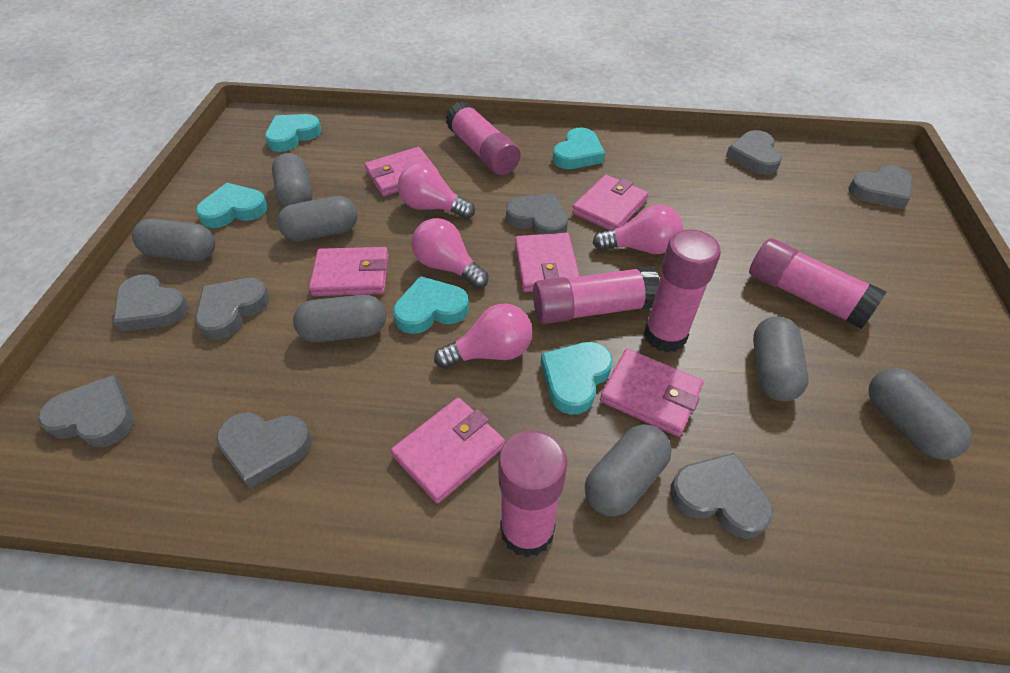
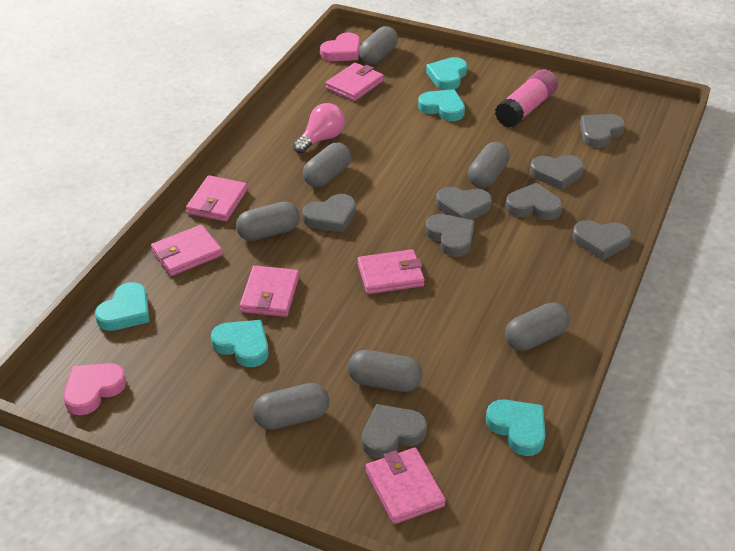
pink glue stick: 5 -> 1
pink heart: 0 -> 2
pink light bulb: 4 -> 1

